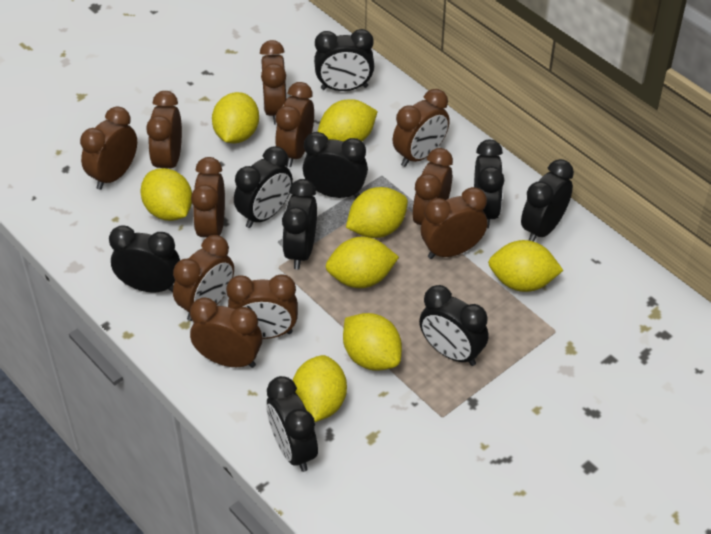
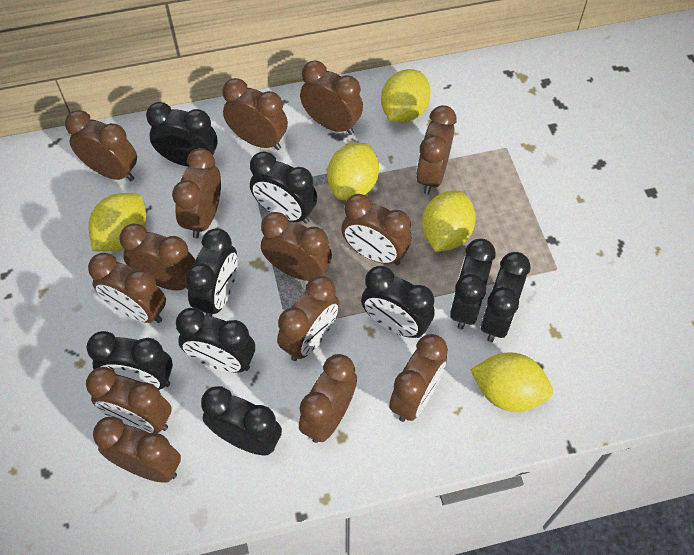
brown clock: 11 -> 14
yellow lemon: 8 -> 5

